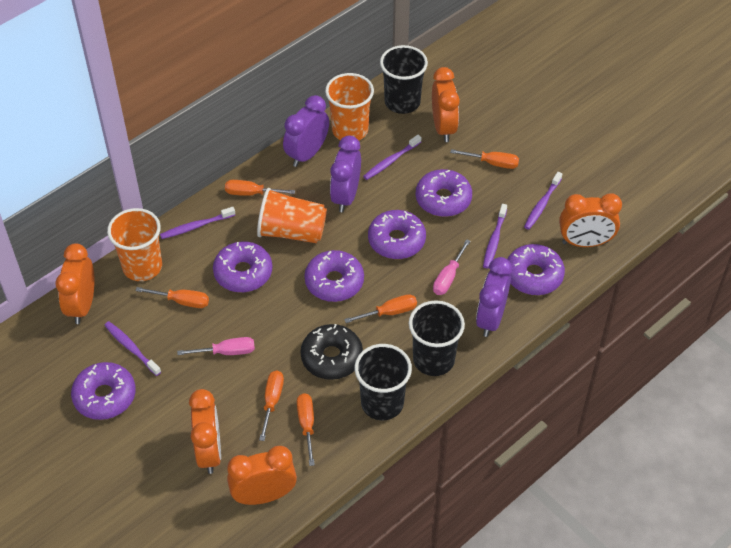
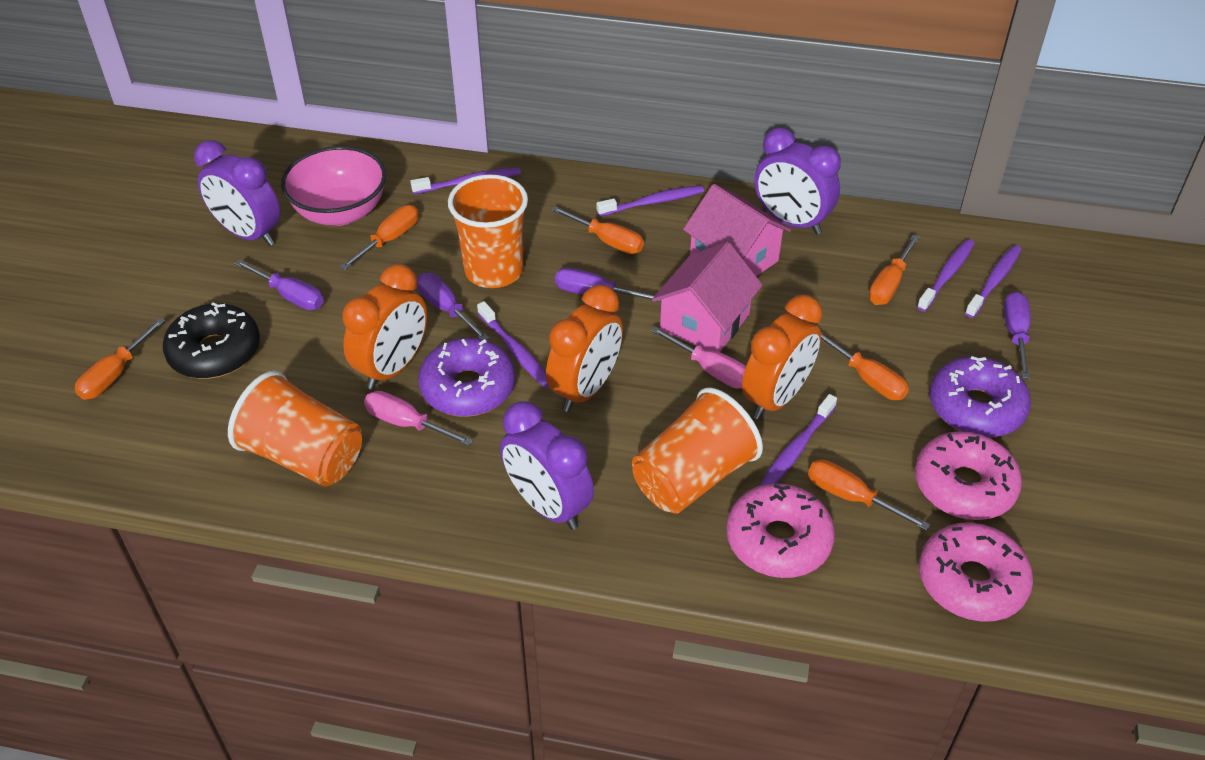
black cup: 3 -> 0
orange clock: 5 -> 3
pink bowl: 0 -> 1
pink donut: 0 -> 3
pink house: 0 -> 2
purple donut: 6 -> 2
purple screwdriver: 0 -> 4
purple toothbrush: 5 -> 6

